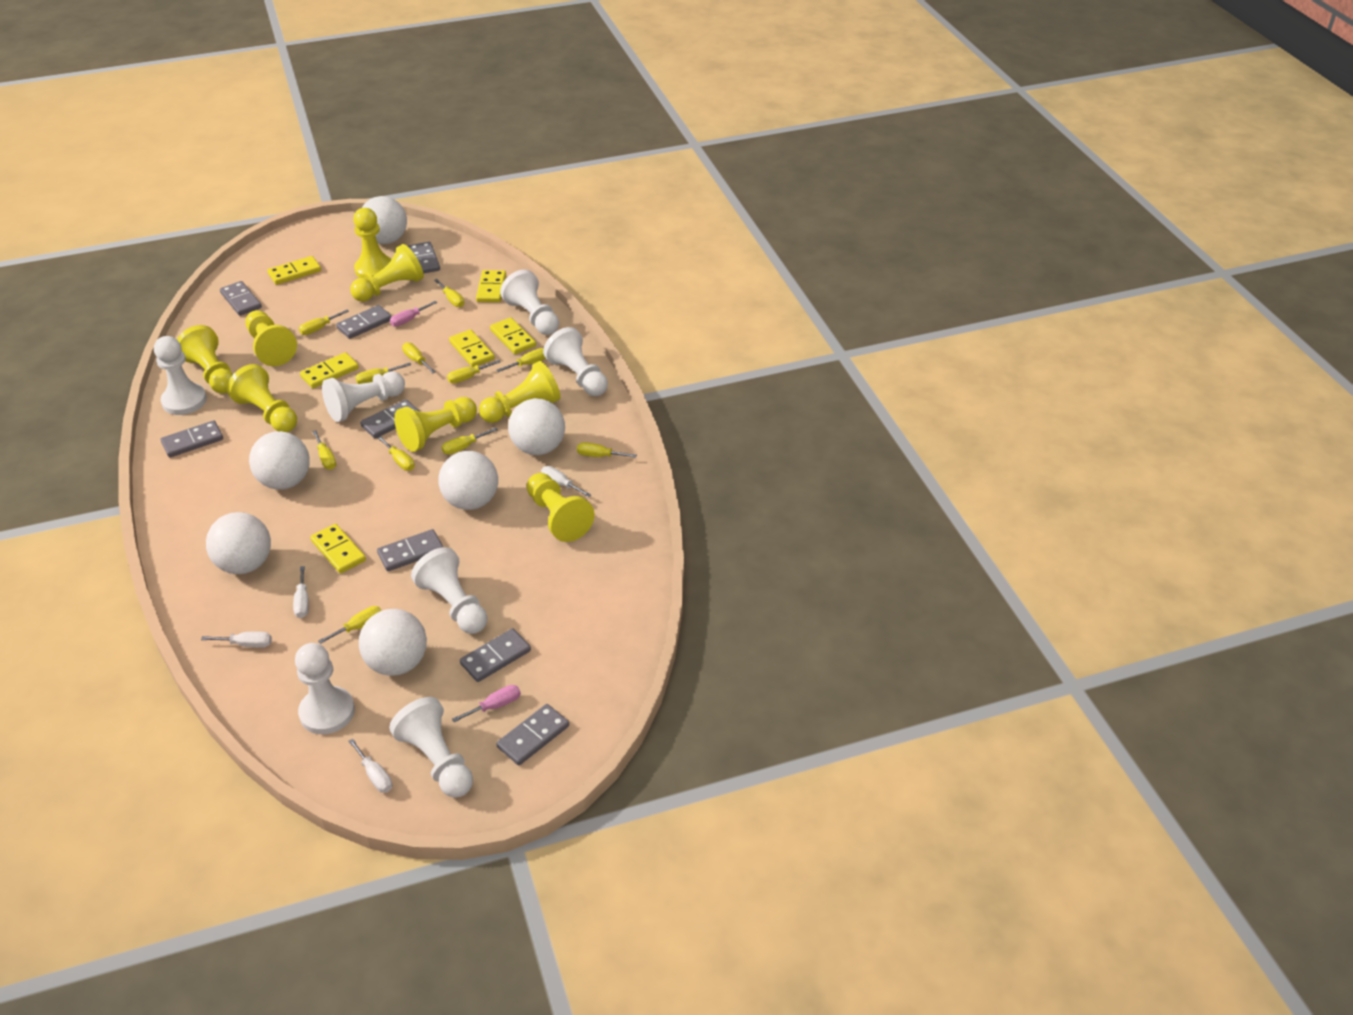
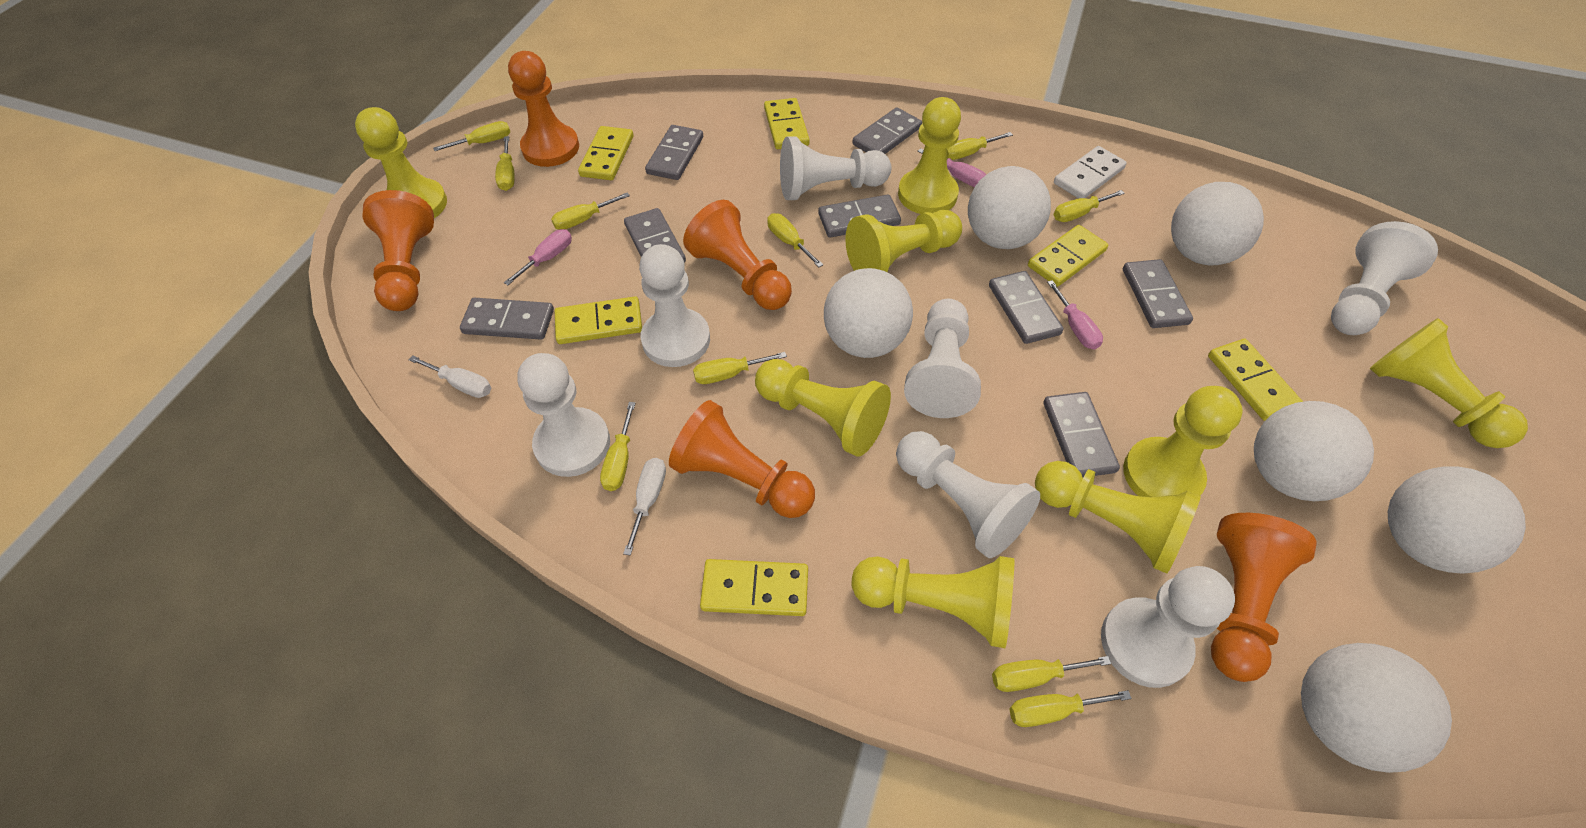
orange pawn: 0 -> 5
pink screwdriver: 2 -> 3
white domino: 0 -> 1
white screwdriver: 4 -> 2
yellow screwdriver: 11 -> 10

